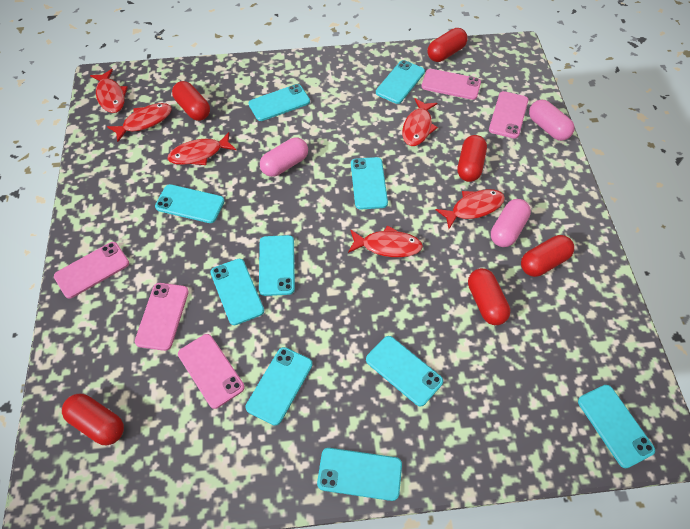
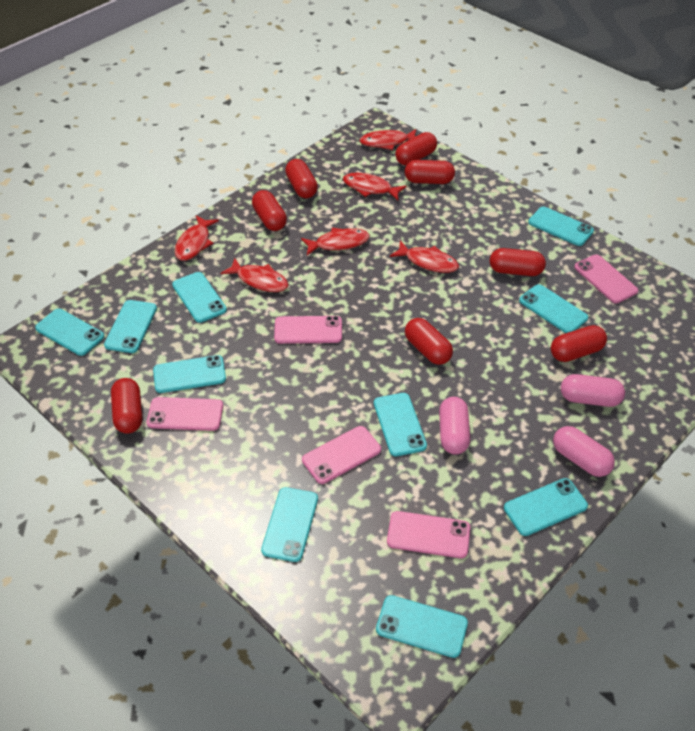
red capsule: 6 -> 8

